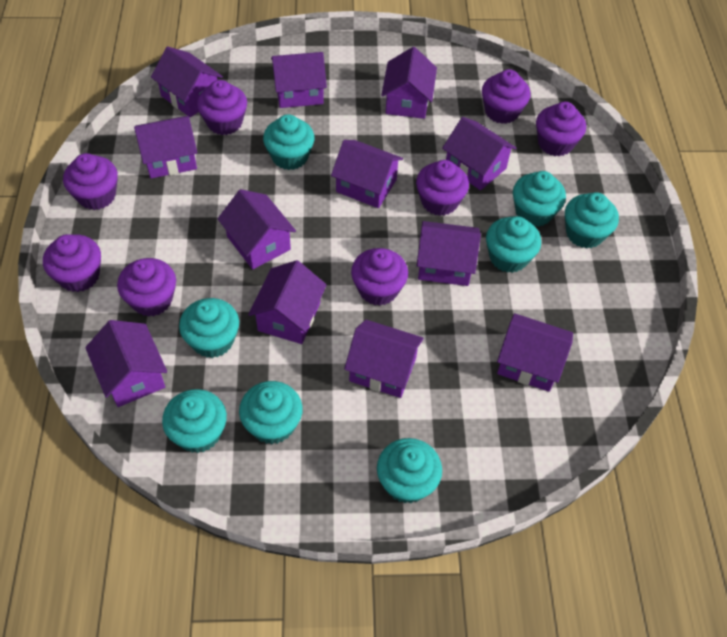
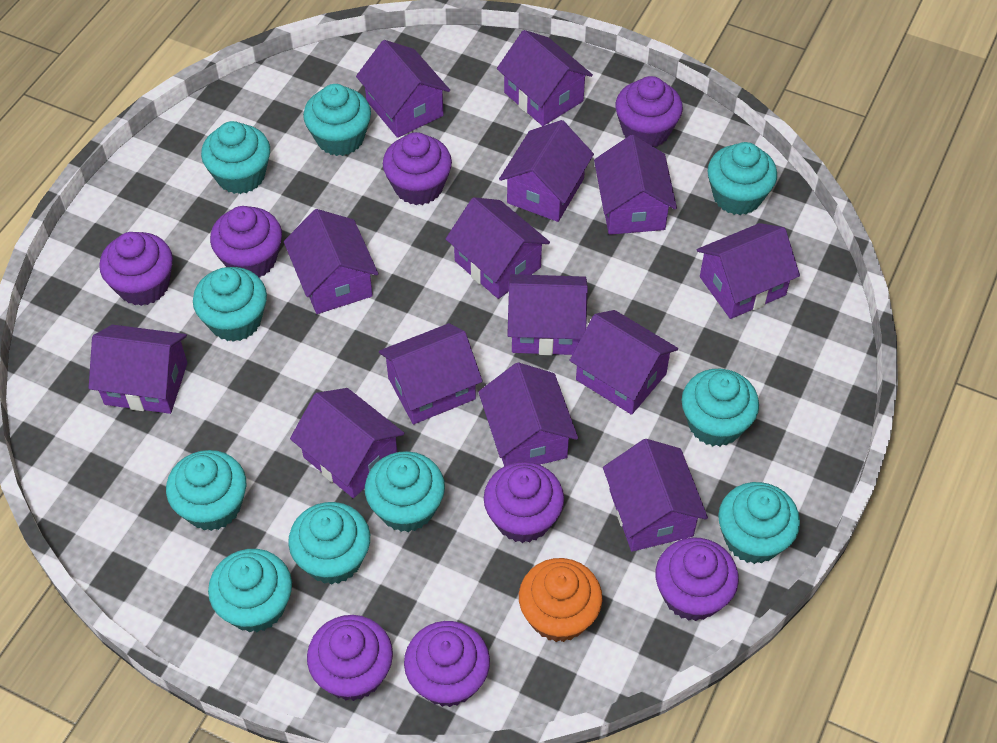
orange cupcake: 0 -> 1
purple house: 12 -> 14
turquoise cupcake: 8 -> 10

